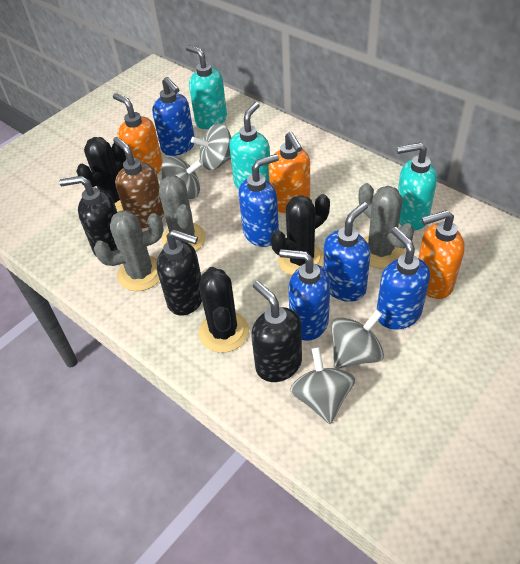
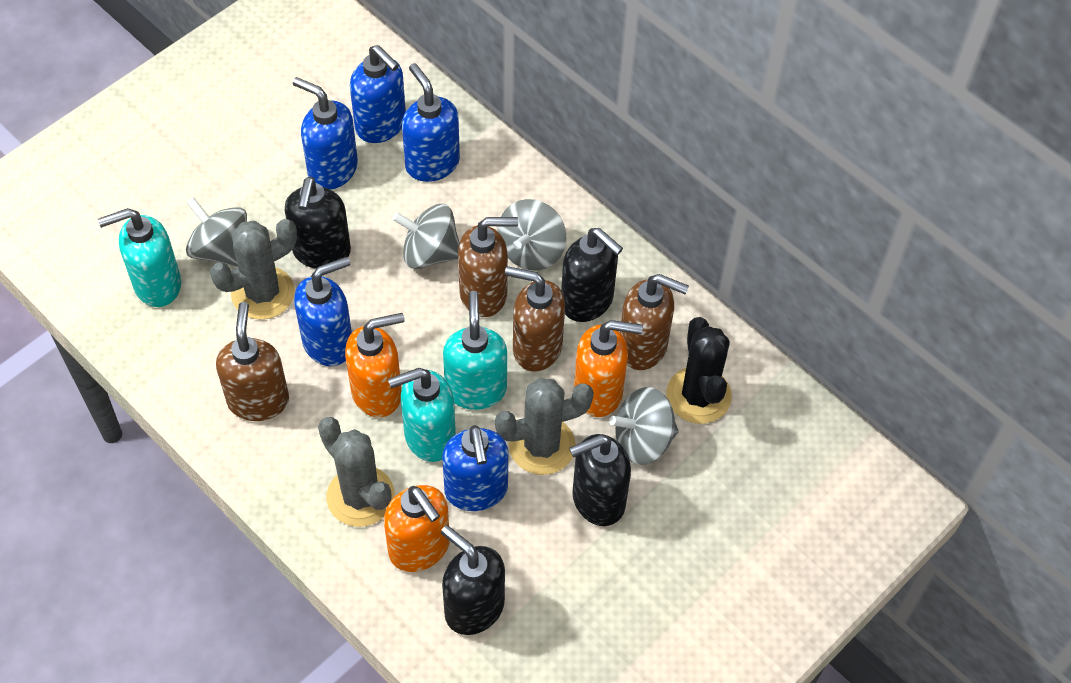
black cactus: 3 -> 1
black soap dispenser: 3 -> 4
brown soap dispenser: 1 -> 4

